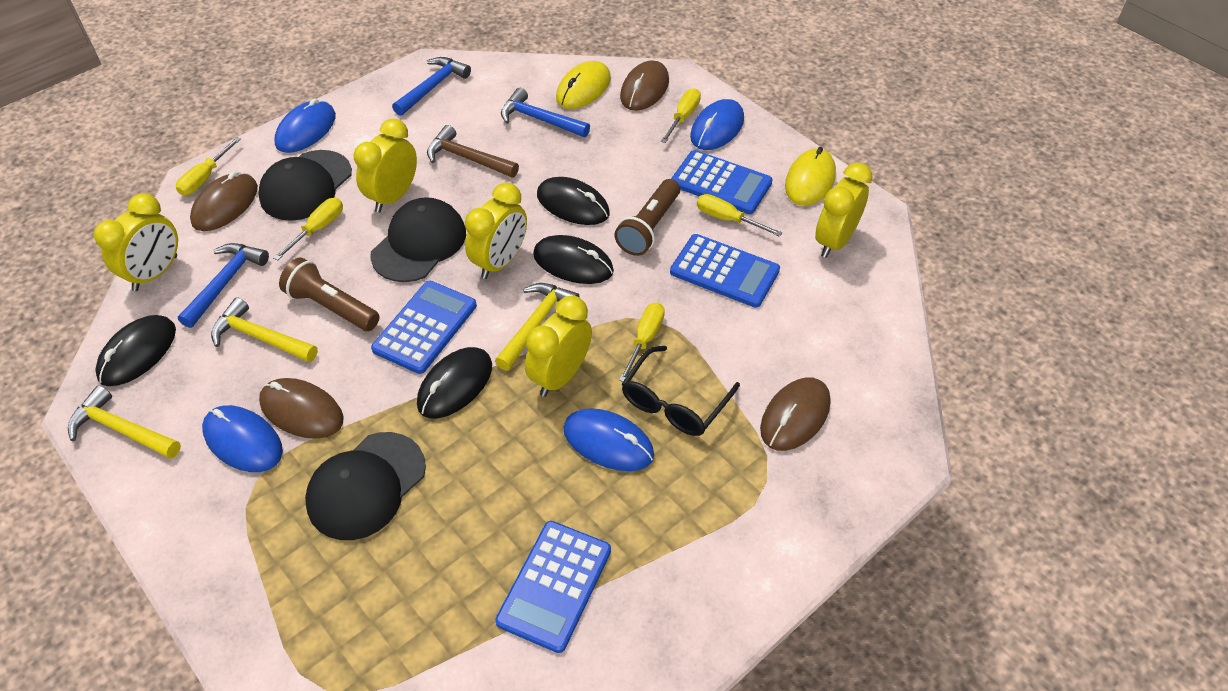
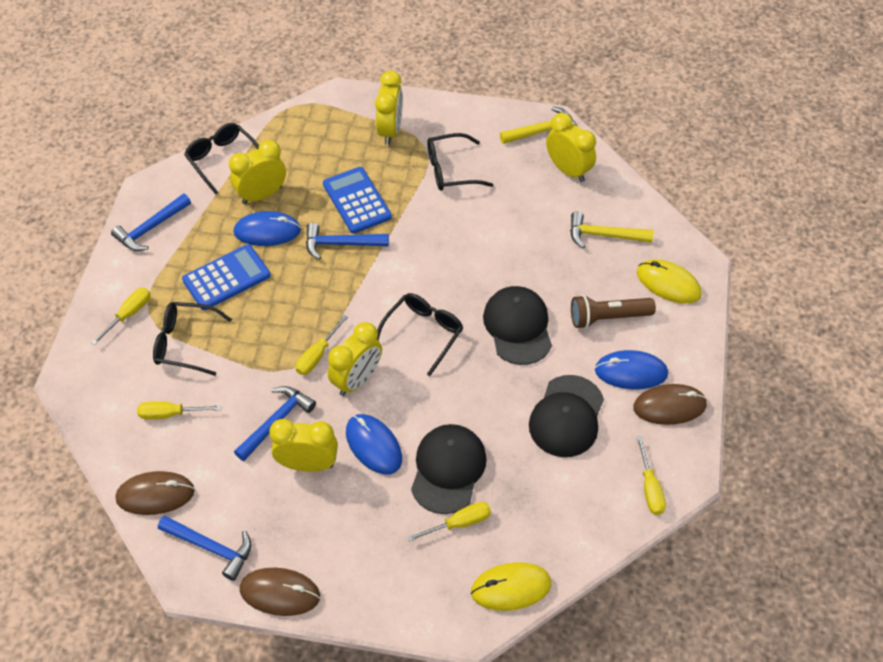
black glasses: 1 -> 4
black mouse: 4 -> 0
blue calculator: 4 -> 2
blue hammer: 3 -> 4
blue mouse: 4 -> 3
brown flashlight: 2 -> 1
brown hammer: 1 -> 0
brown mouse: 4 -> 3
yellow hammer: 3 -> 2

